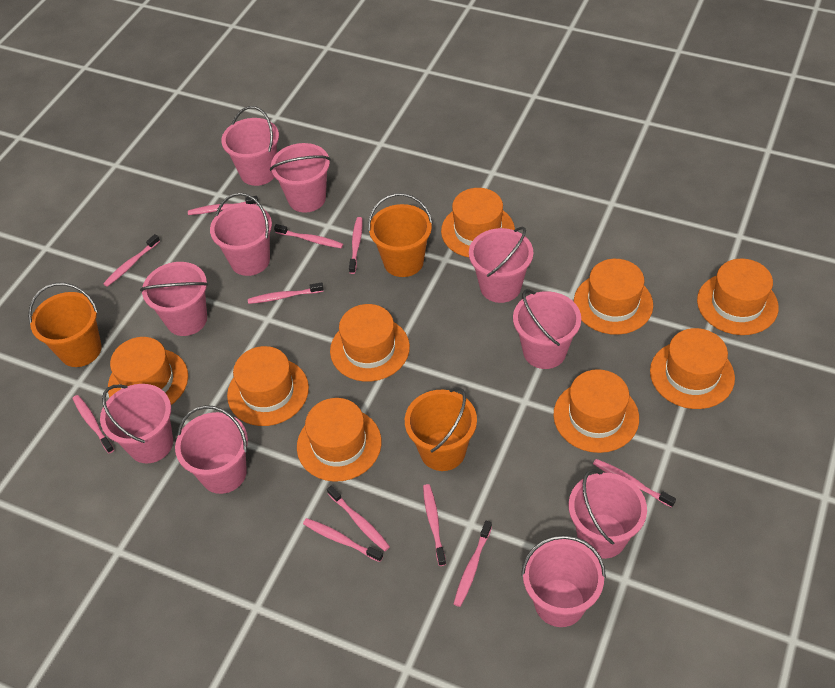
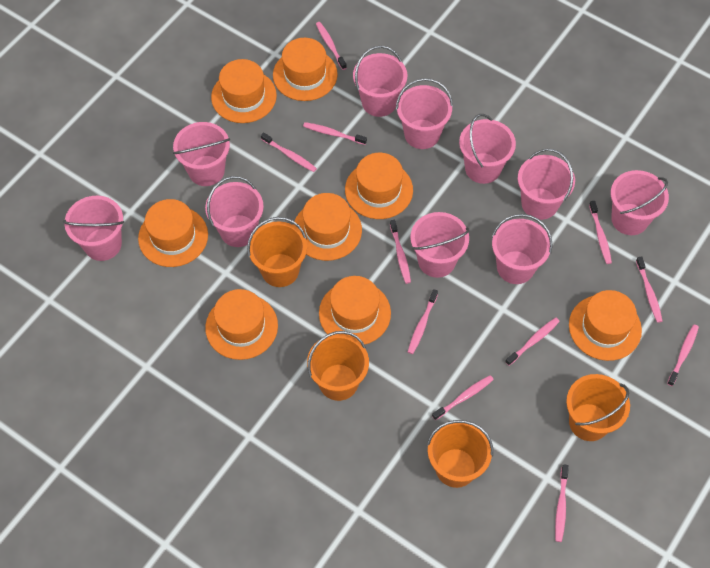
orange bucket: 3 -> 4
orange hat: 9 -> 8

